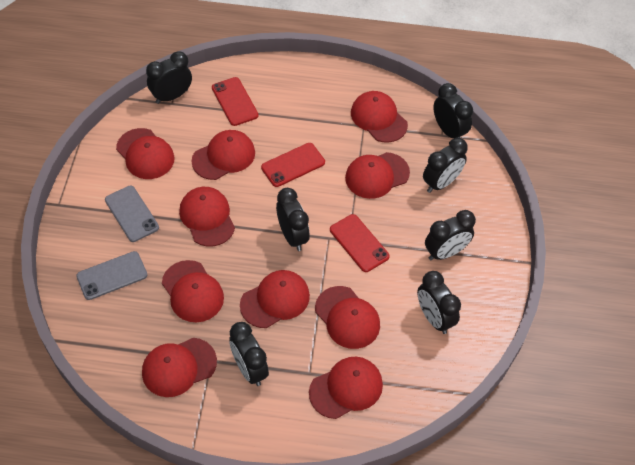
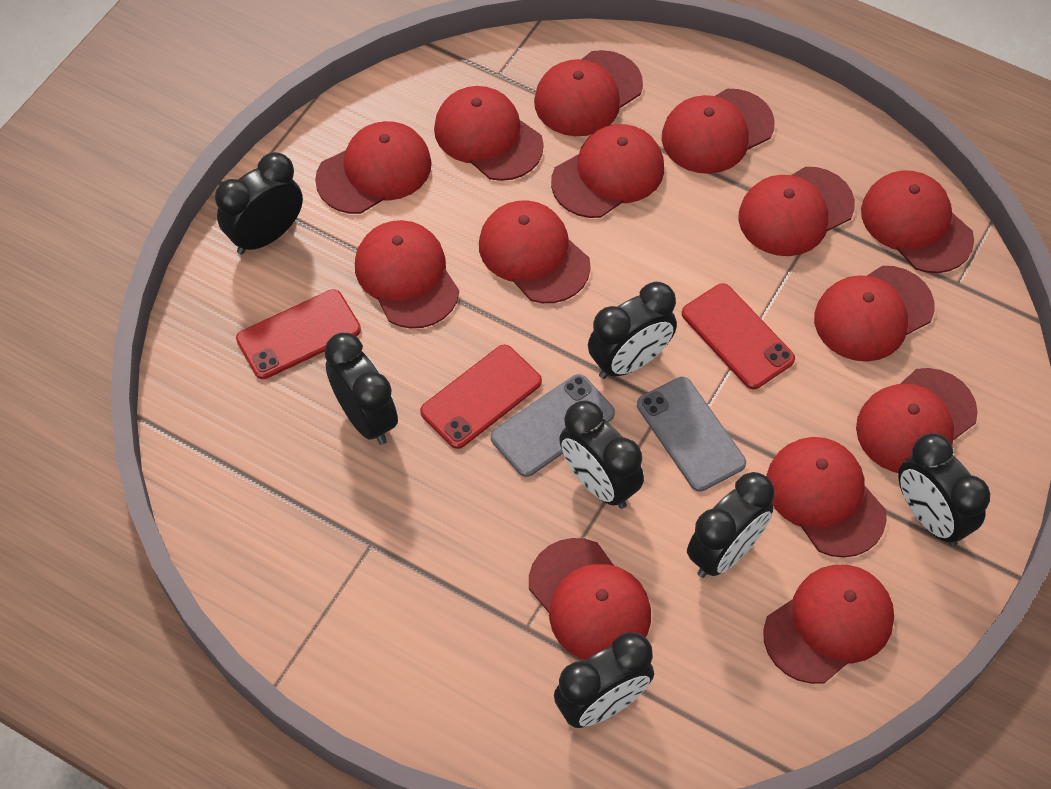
red cap: 10 -> 14

